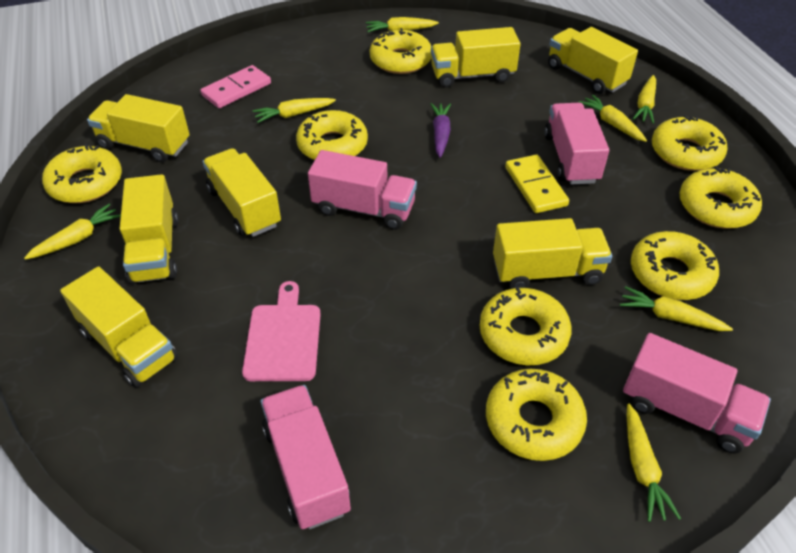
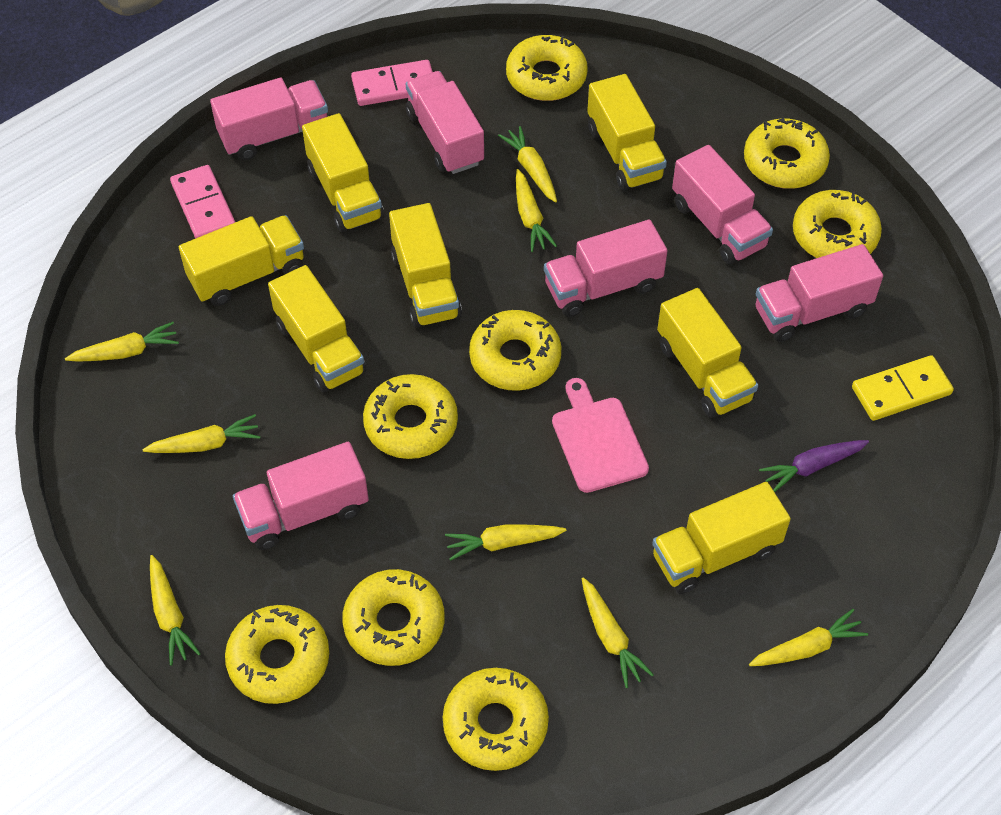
pink domino: 1 -> 2
pink truck: 4 -> 6
yellow carrot: 7 -> 8

